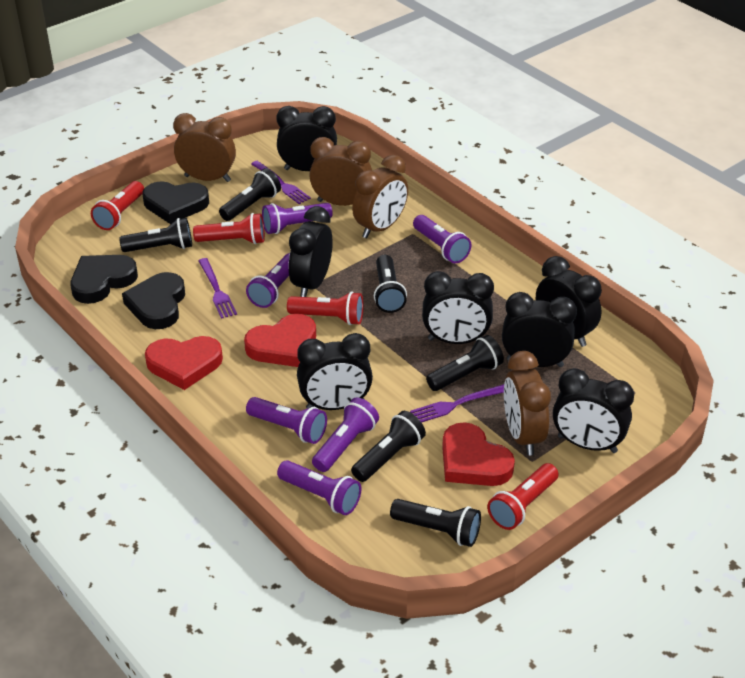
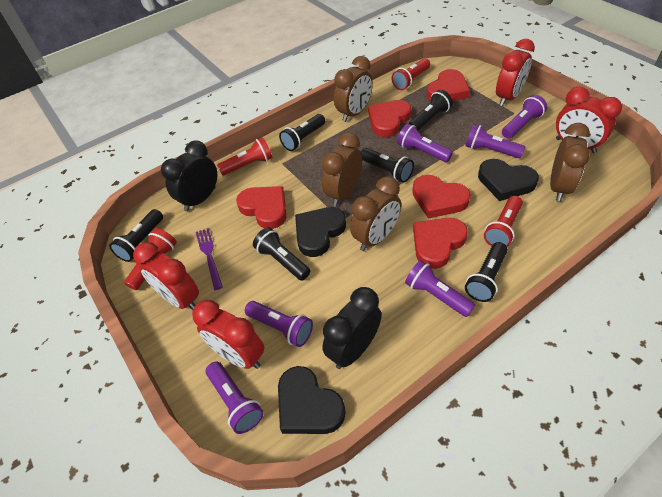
black clock: 7 -> 2
purple fork: 3 -> 1
red clock: 0 -> 4
red heart: 3 -> 5

